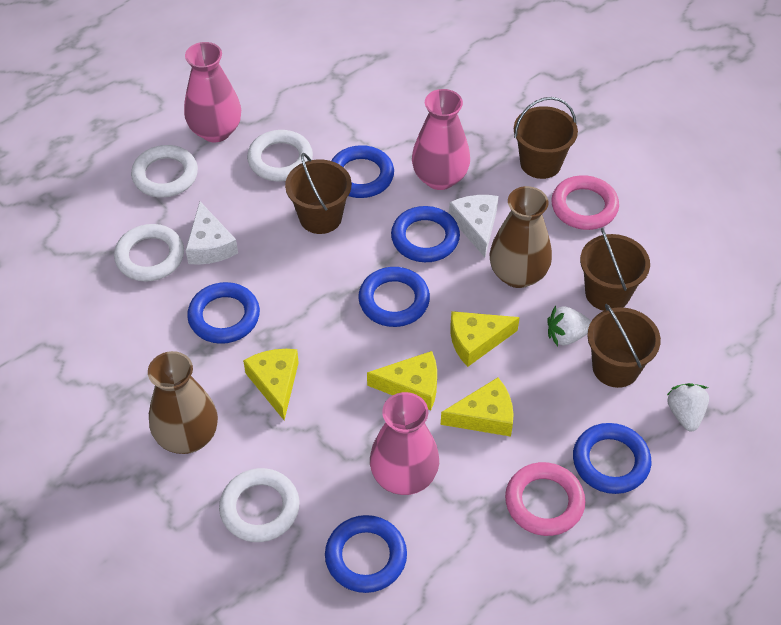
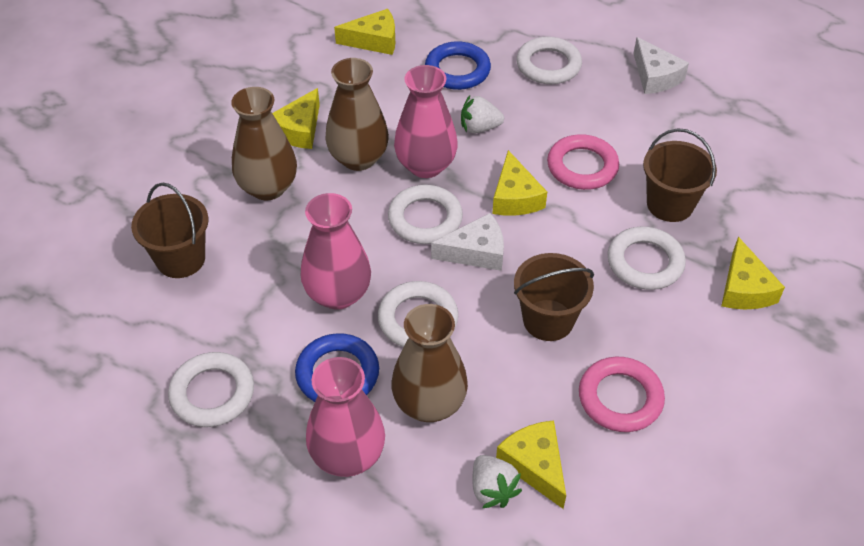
blue ring: 6 -> 2
brown bucket: 4 -> 3
brown vase: 2 -> 3
white ring: 4 -> 5
yellow cheese: 4 -> 5

